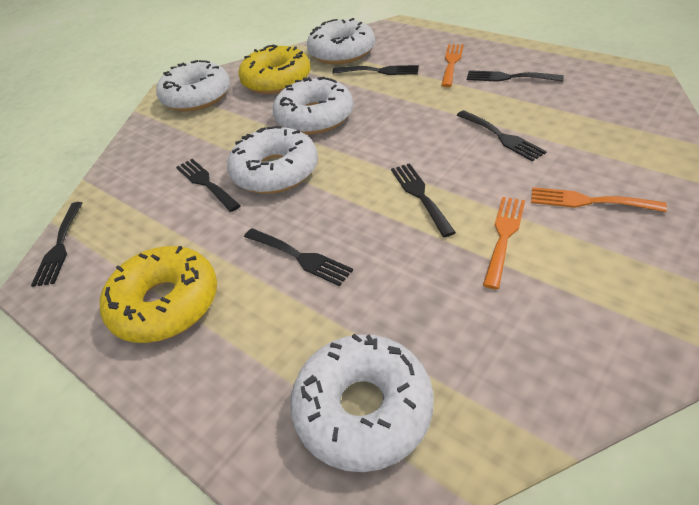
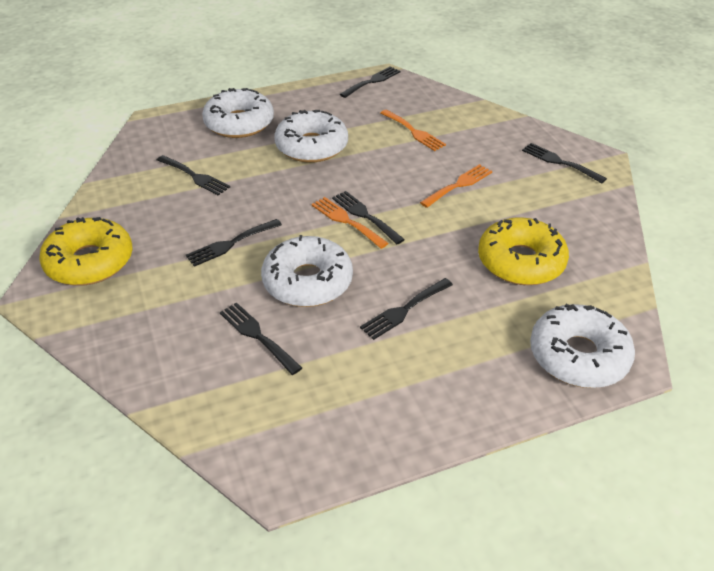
white donut: 5 -> 4

